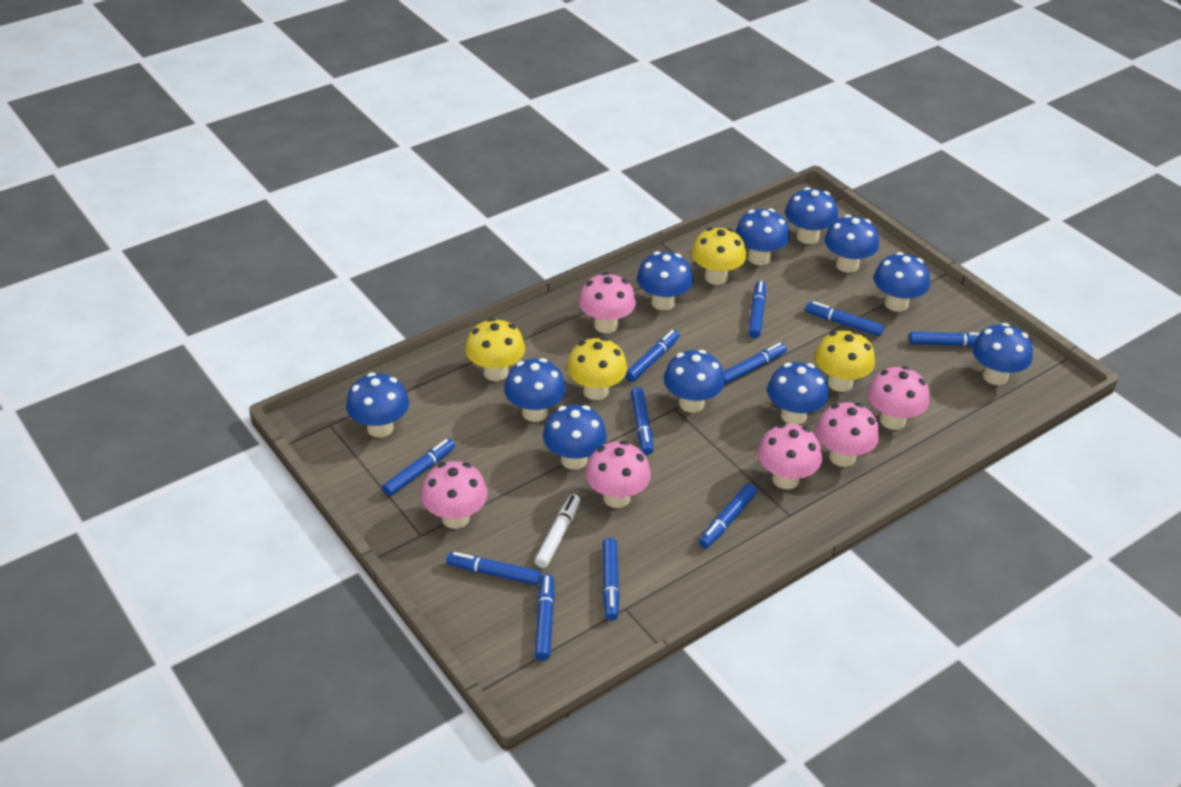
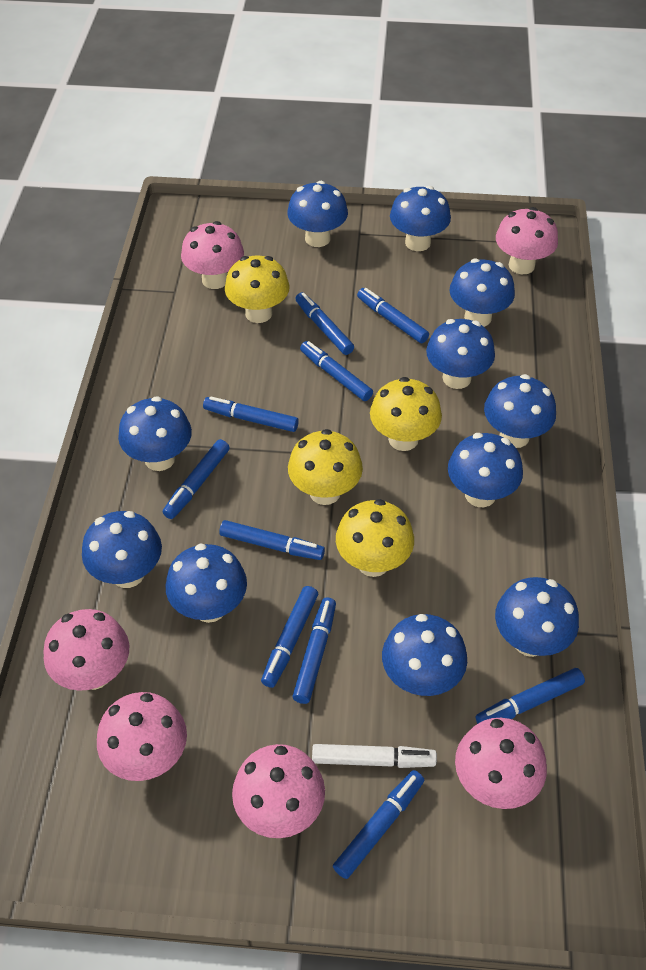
blue marker: 11 -> 10

